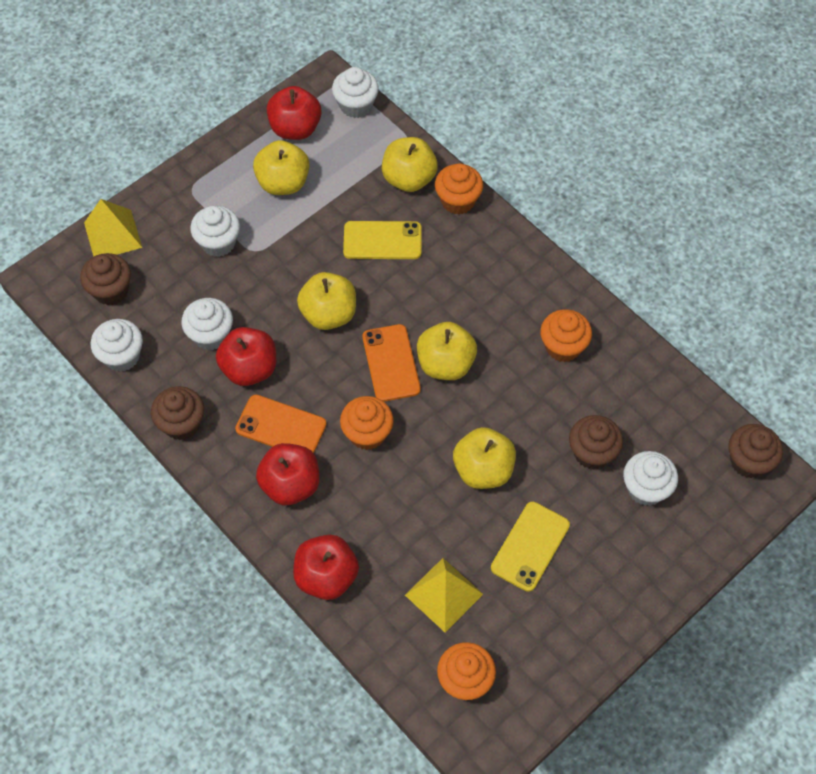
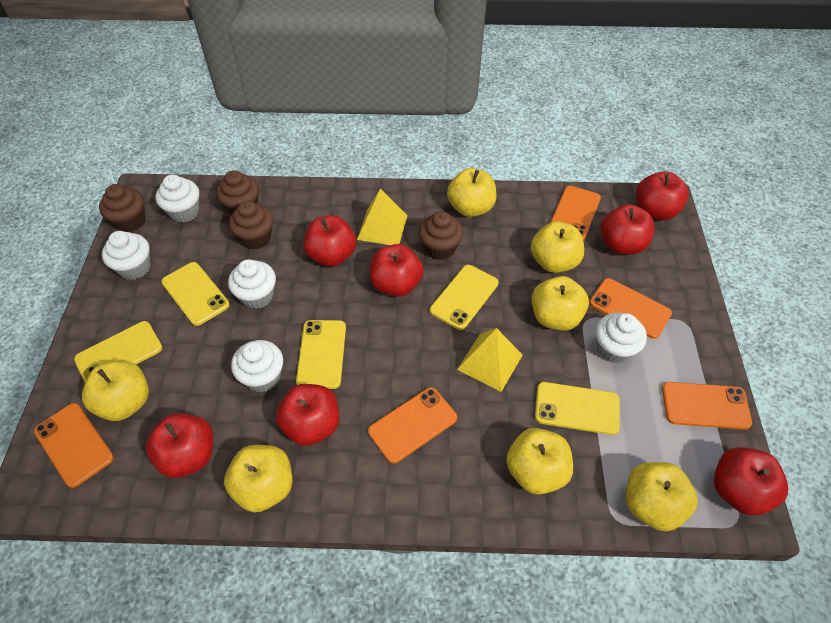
orange cupcake: 4 -> 0
orange phone: 2 -> 5
red apple: 4 -> 7
yellow apple: 5 -> 7
yellow phone: 2 -> 5

